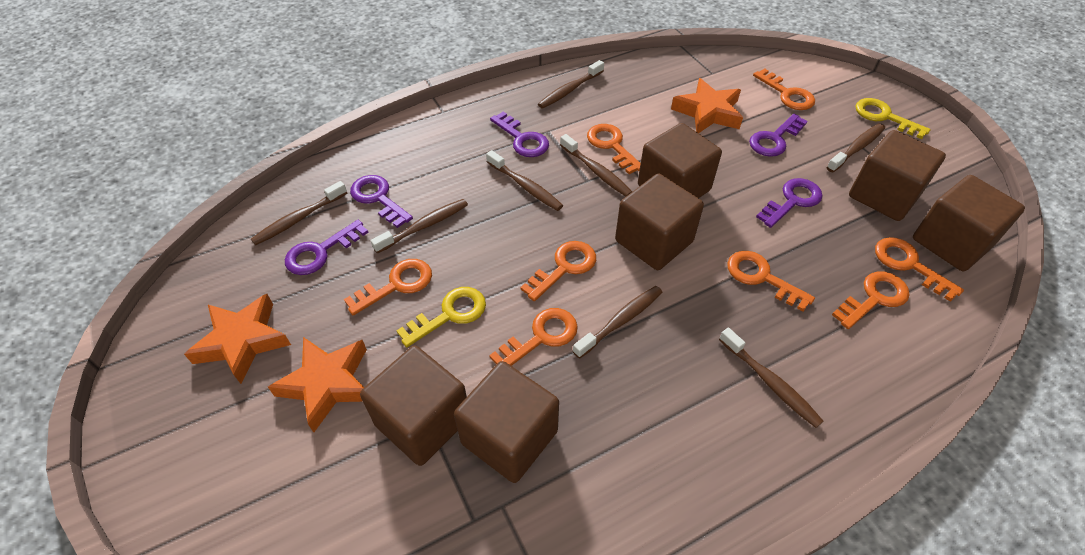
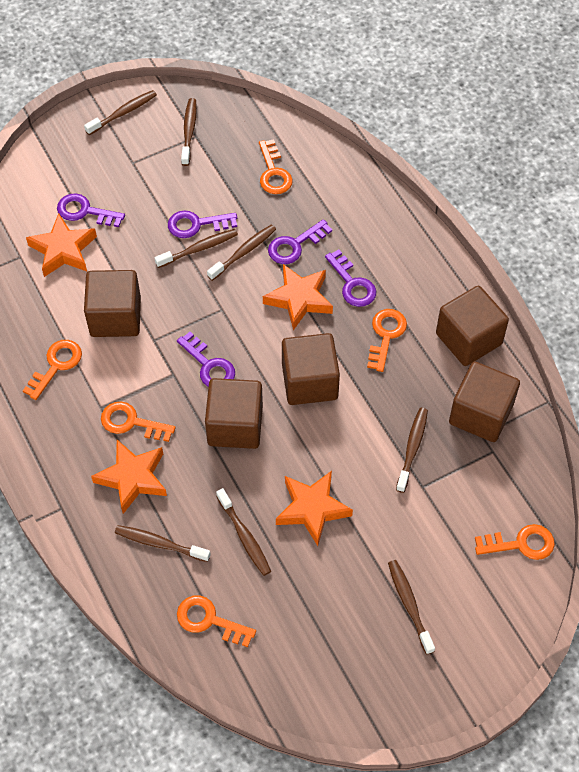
brown cube: 6 -> 5
orange key: 8 -> 6
orange star: 3 -> 4
yellow key: 2 -> 0

